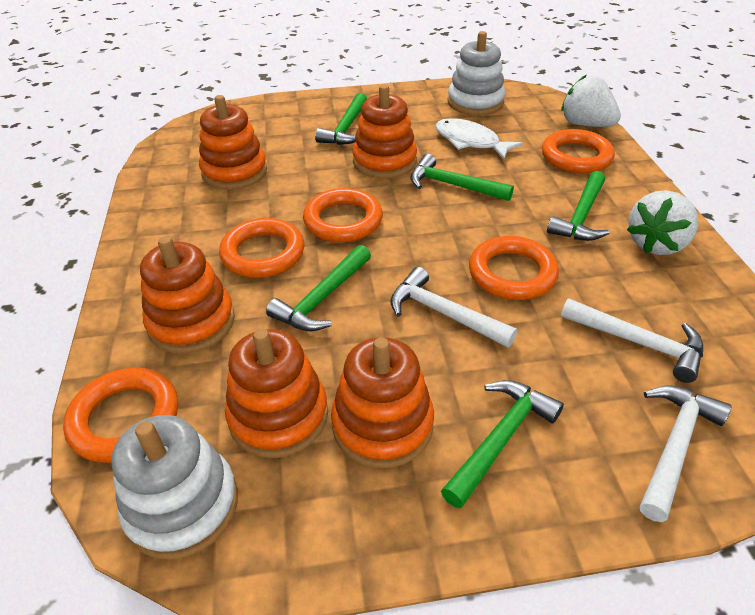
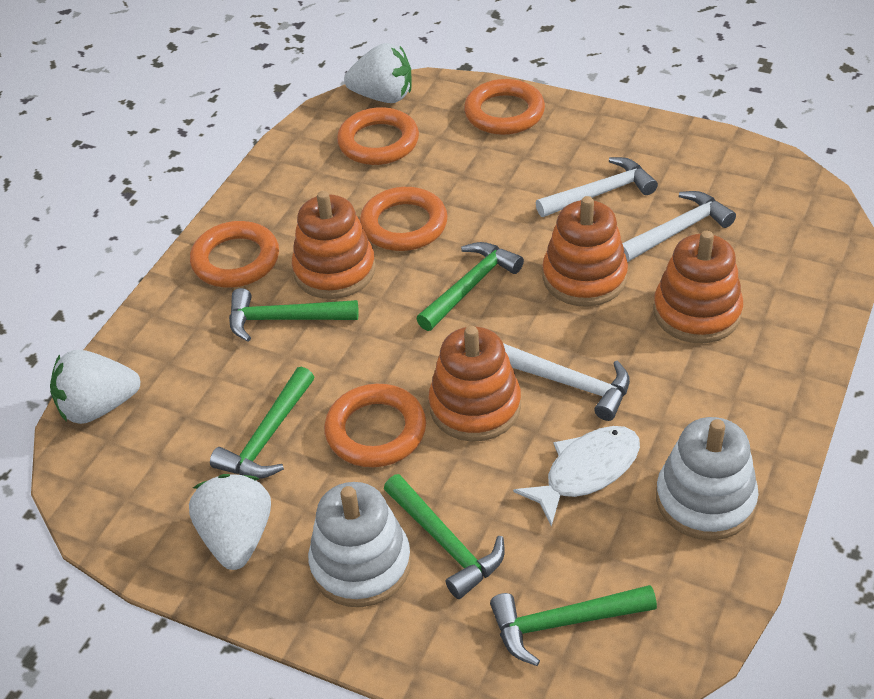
orange stacking toy: 5 -> 4
white strawberry: 2 -> 3

